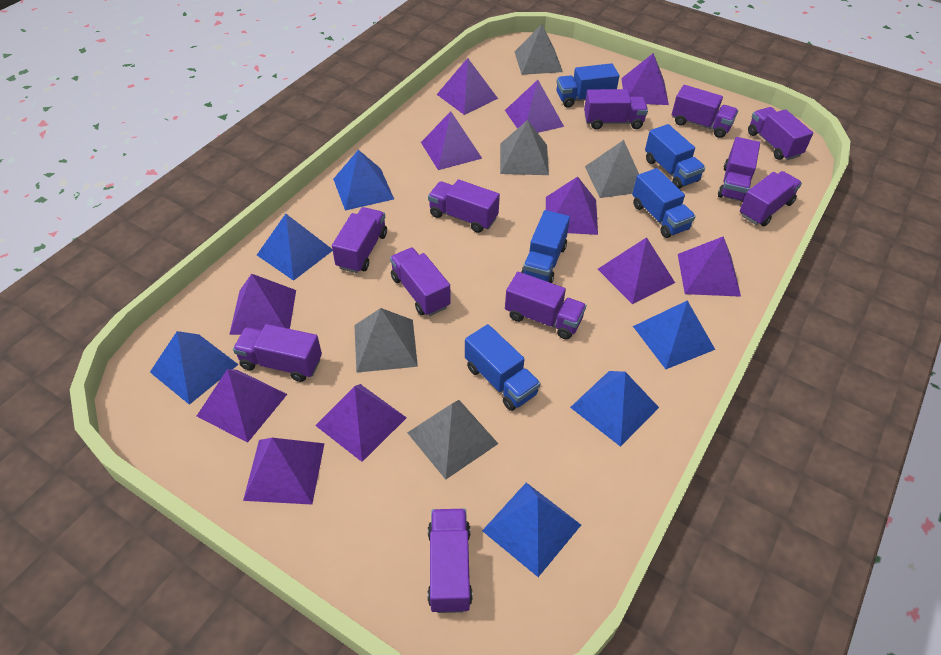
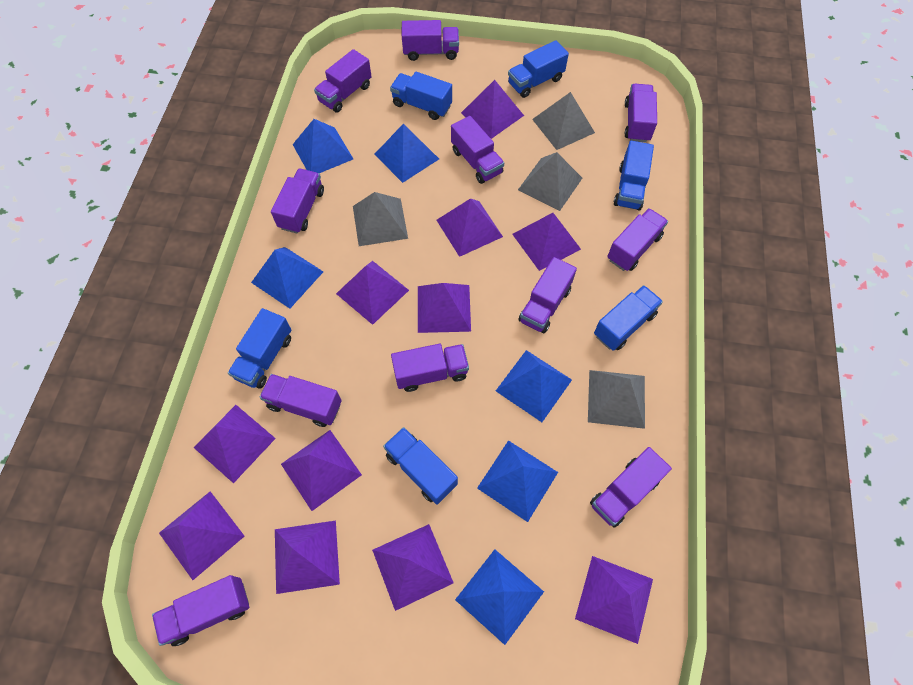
blue truck: 5 -> 6
grey pyramid: 5 -> 4

